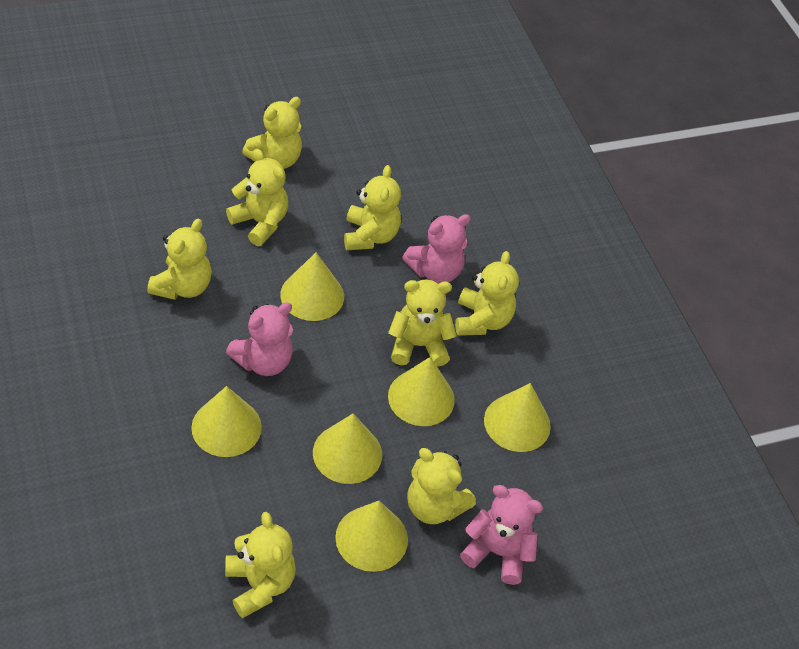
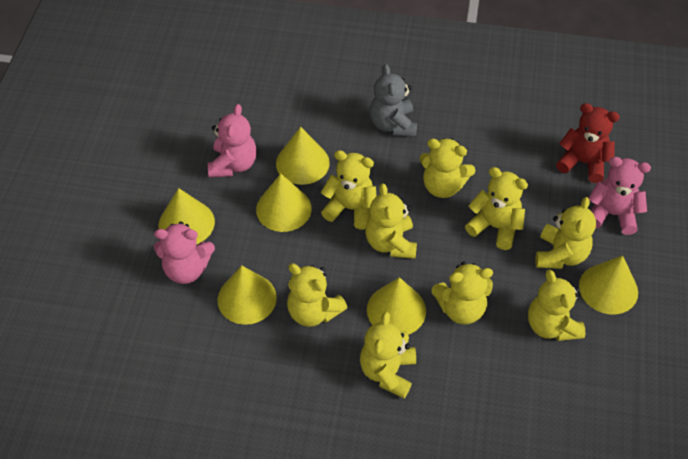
grey teddy bear: 0 -> 1
red teddy bear: 0 -> 1
yellow teddy bear: 8 -> 9

